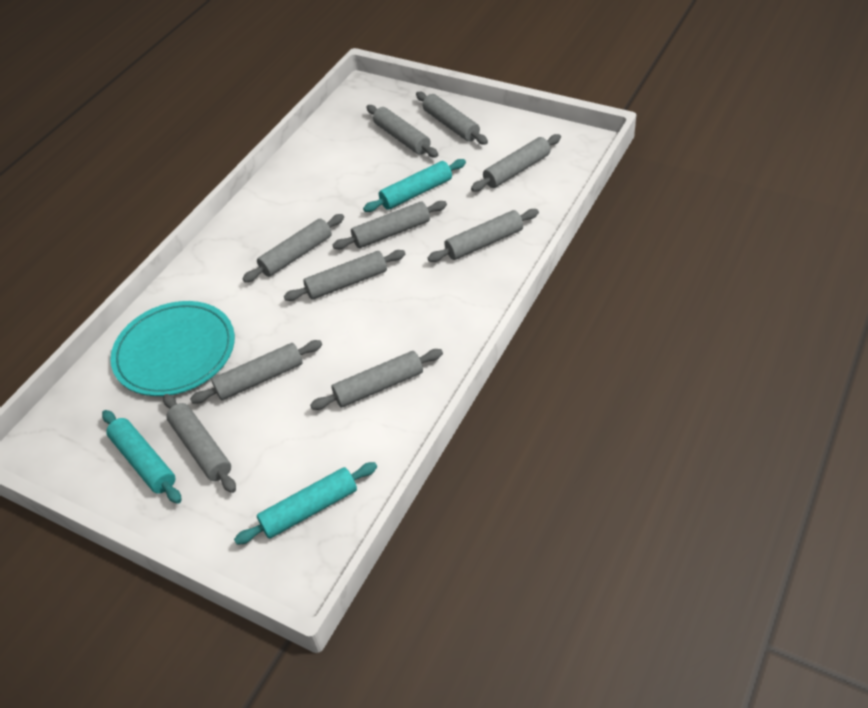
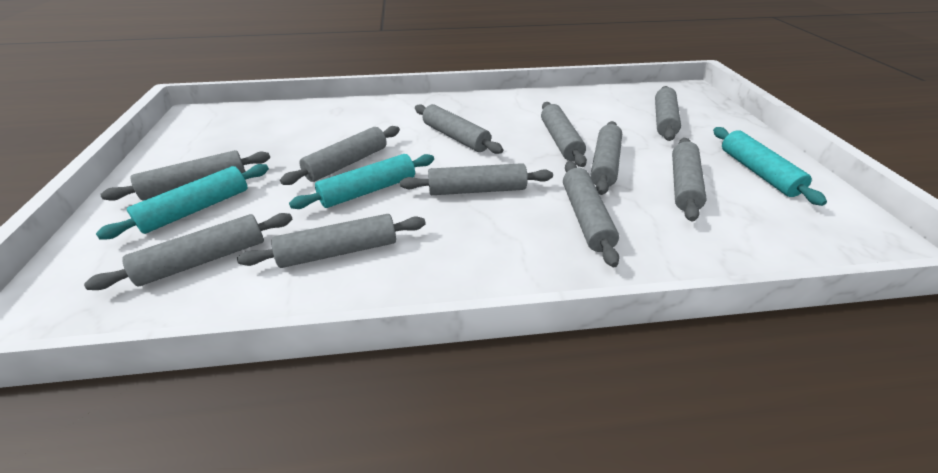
grey rolling pin: 10 -> 11
turquoise plate: 1 -> 0

